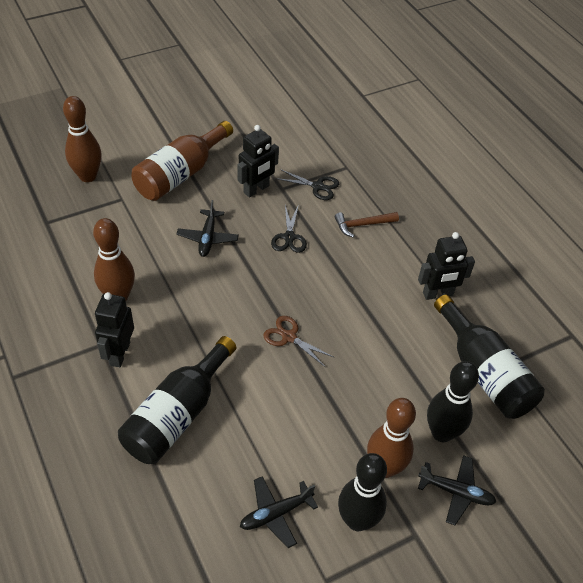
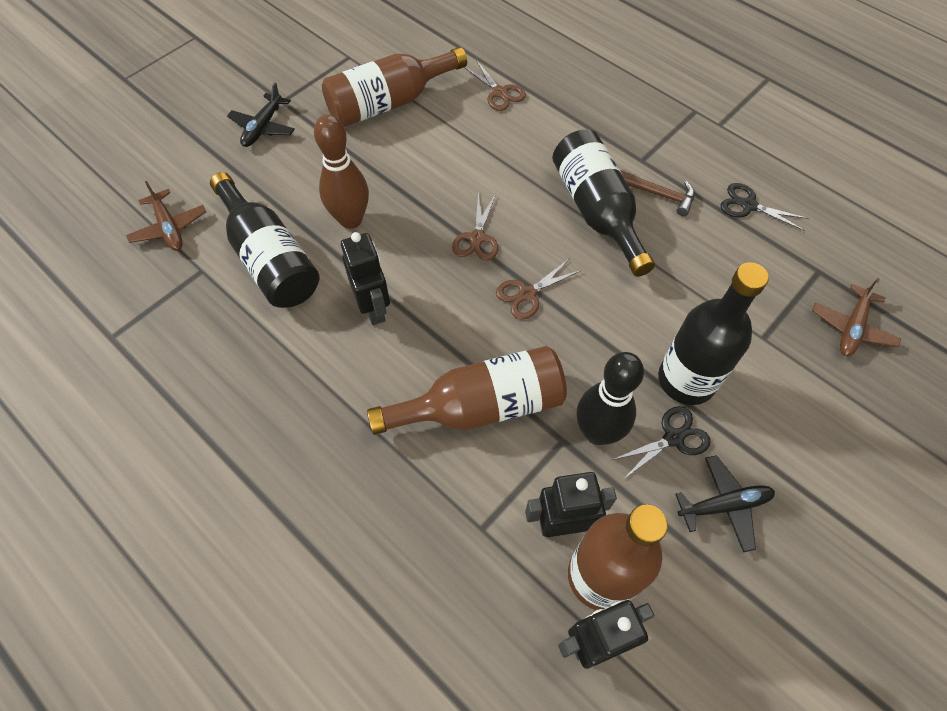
black bottle: 2 -> 3
black bowling pin: 2 -> 1
black plane: 3 -> 2
brown bottle: 1 -> 3
brown bowling pin: 3 -> 1
brown plane: 0 -> 2
brown scissors: 1 -> 3

